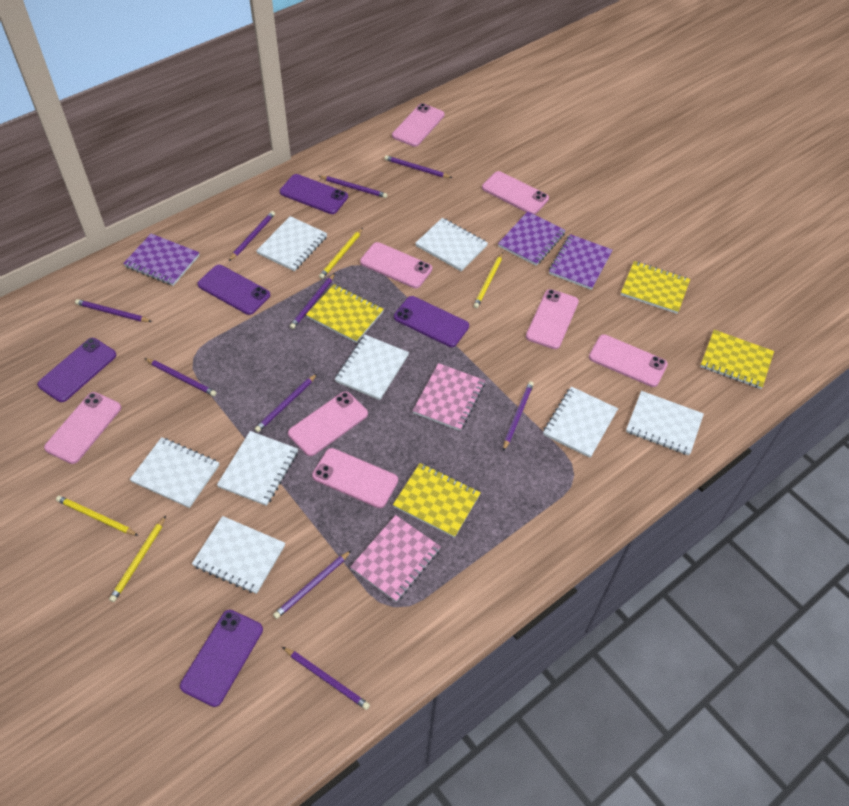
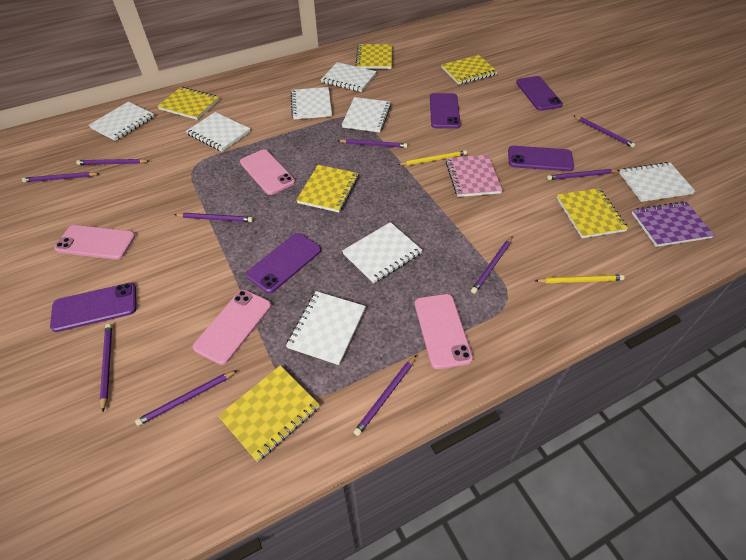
pink notebook: 2 -> 1
pink phone: 8 -> 4
purple notebook: 3 -> 1
yellow notebook: 4 -> 6
yellow pencil: 4 -> 2

